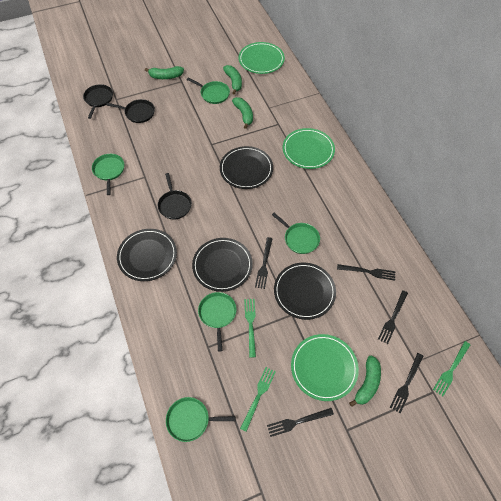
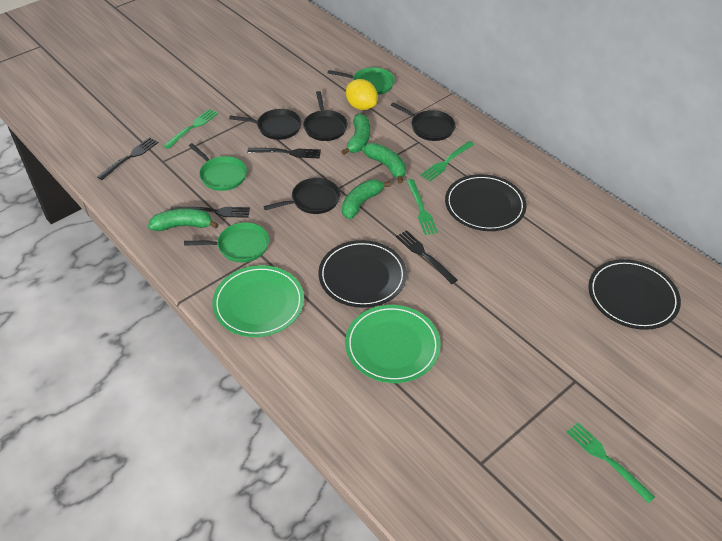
black fork: 5 -> 4
black pan: 3 -> 4
black plate: 4 -> 3
green fork: 3 -> 4
green pan: 5 -> 3
green plate: 3 -> 2
yellow lemon: 0 -> 1

